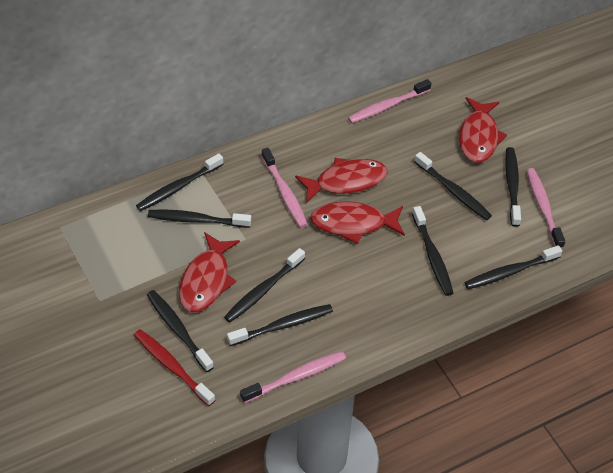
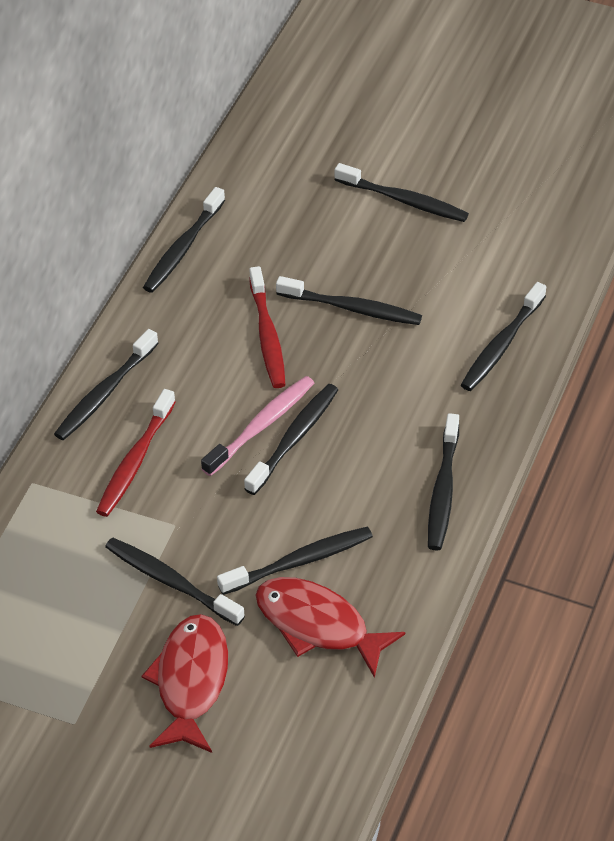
pink toothbrush: 4 -> 1
red fish: 4 -> 2
red toothbrush: 1 -> 2

